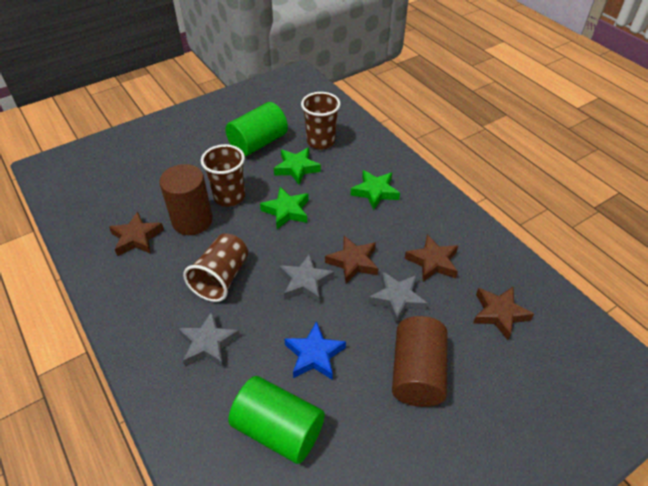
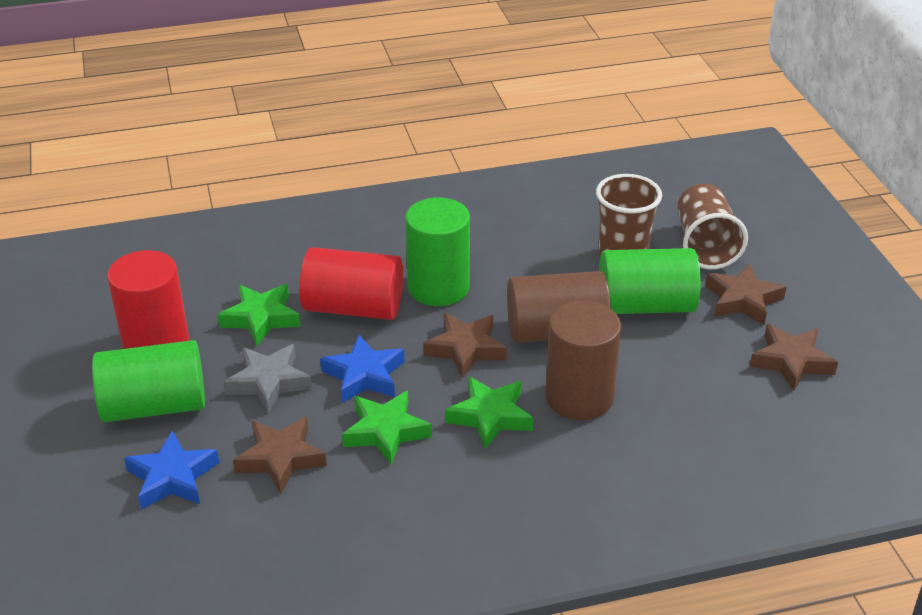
blue star: 1 -> 2
brown cup: 3 -> 2
green cylinder: 2 -> 3
grey star: 3 -> 1
red cylinder: 0 -> 2

